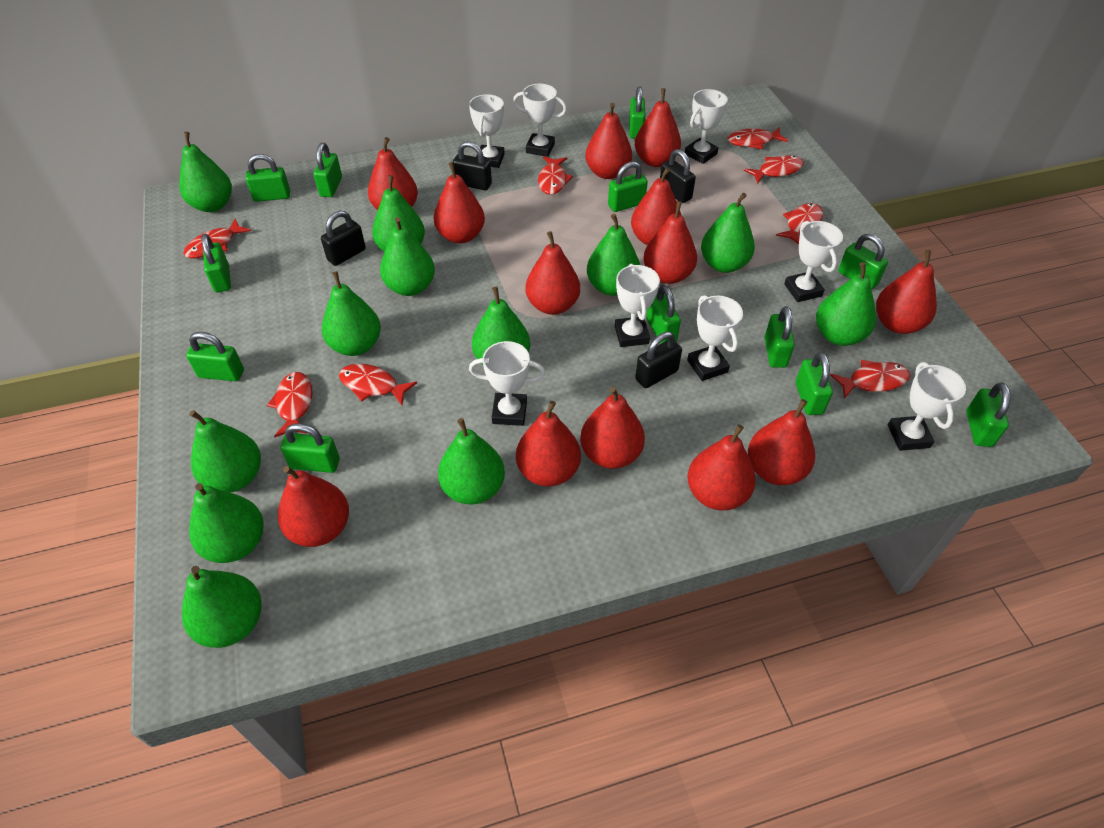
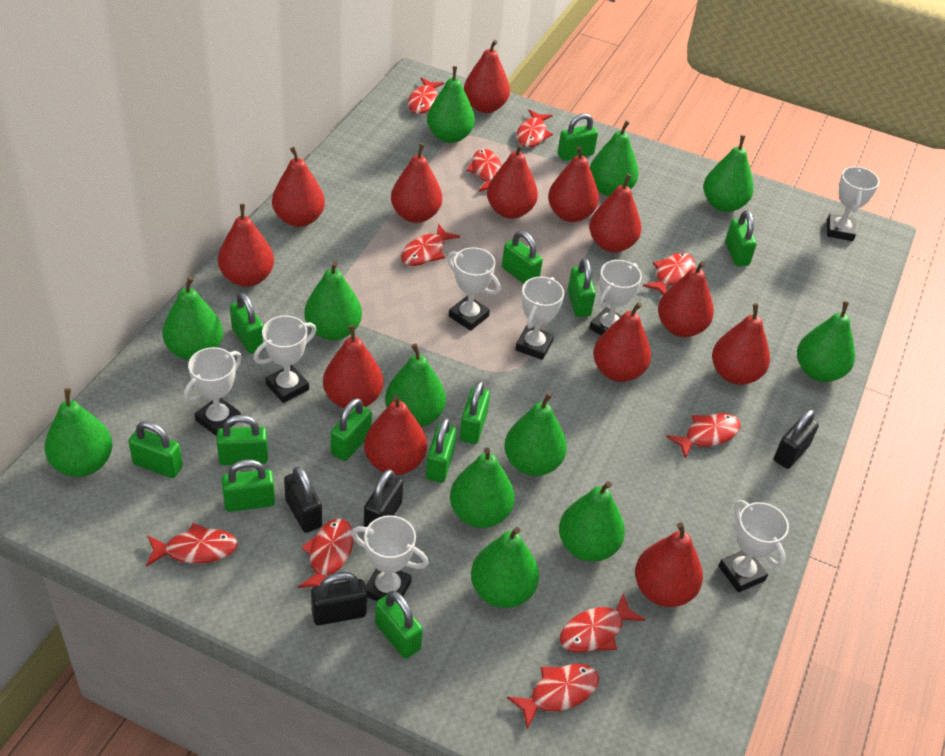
red fish: 8 -> 10

